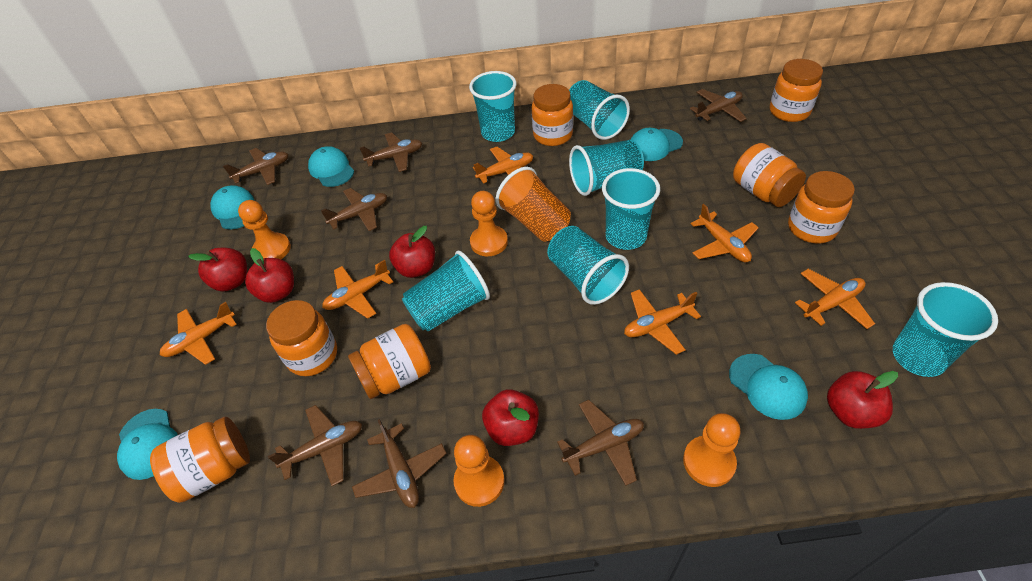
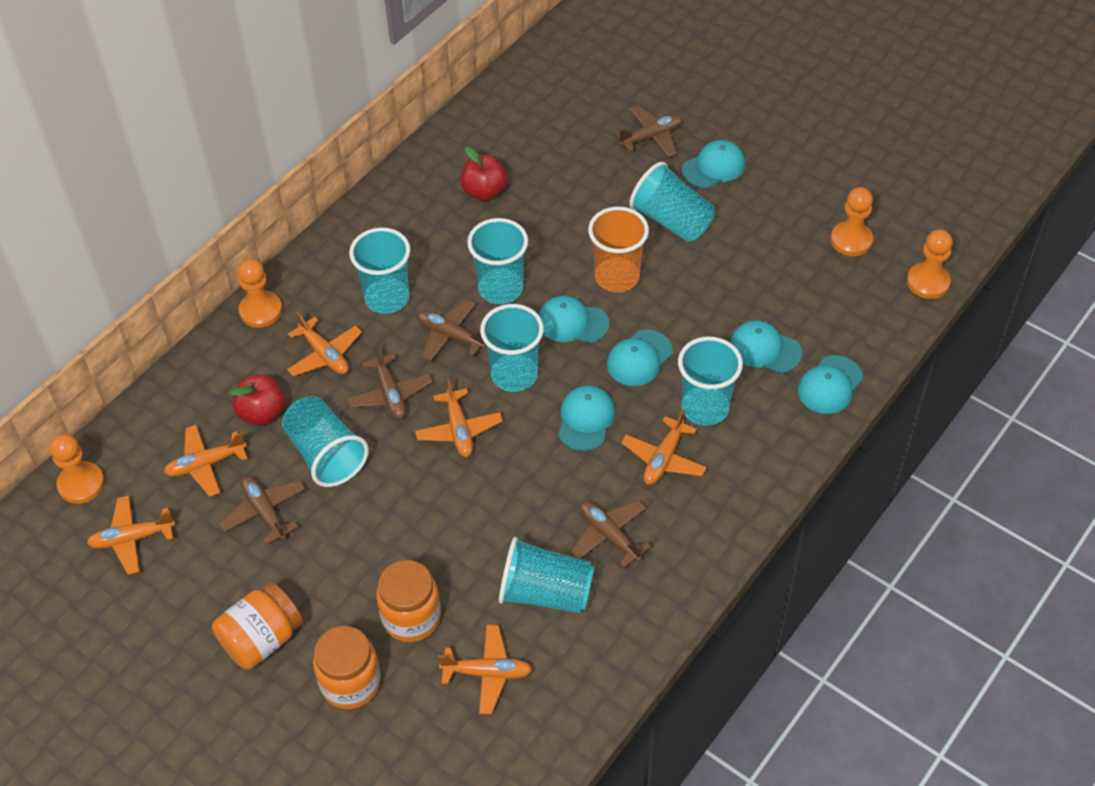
brown plane: 7 -> 5
orange jar: 7 -> 3
red apple: 5 -> 2
turquoise cap: 5 -> 6

